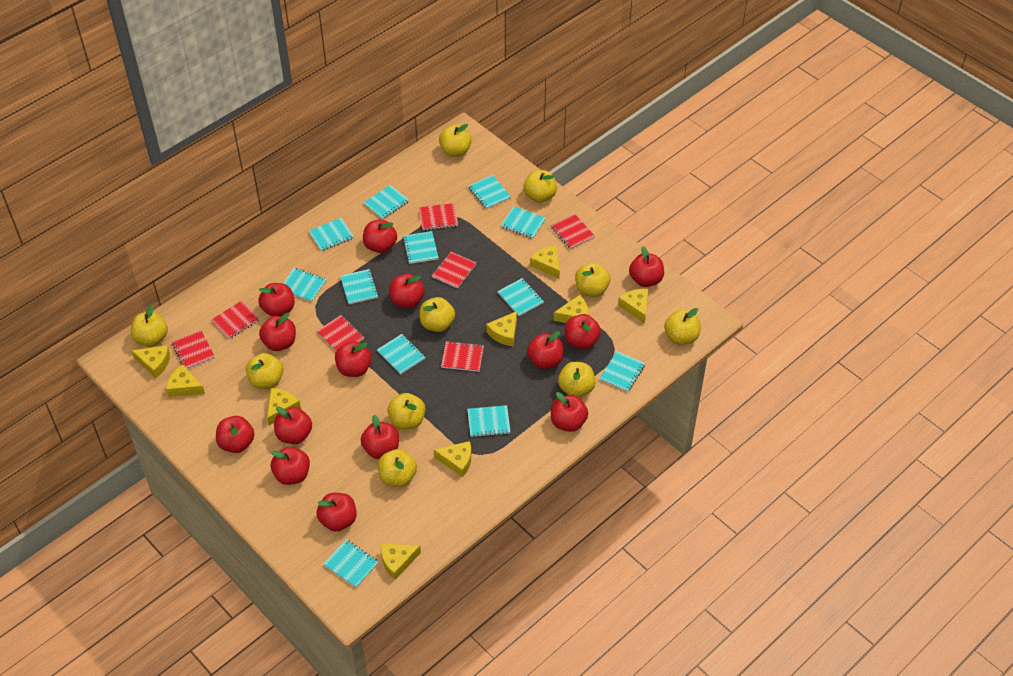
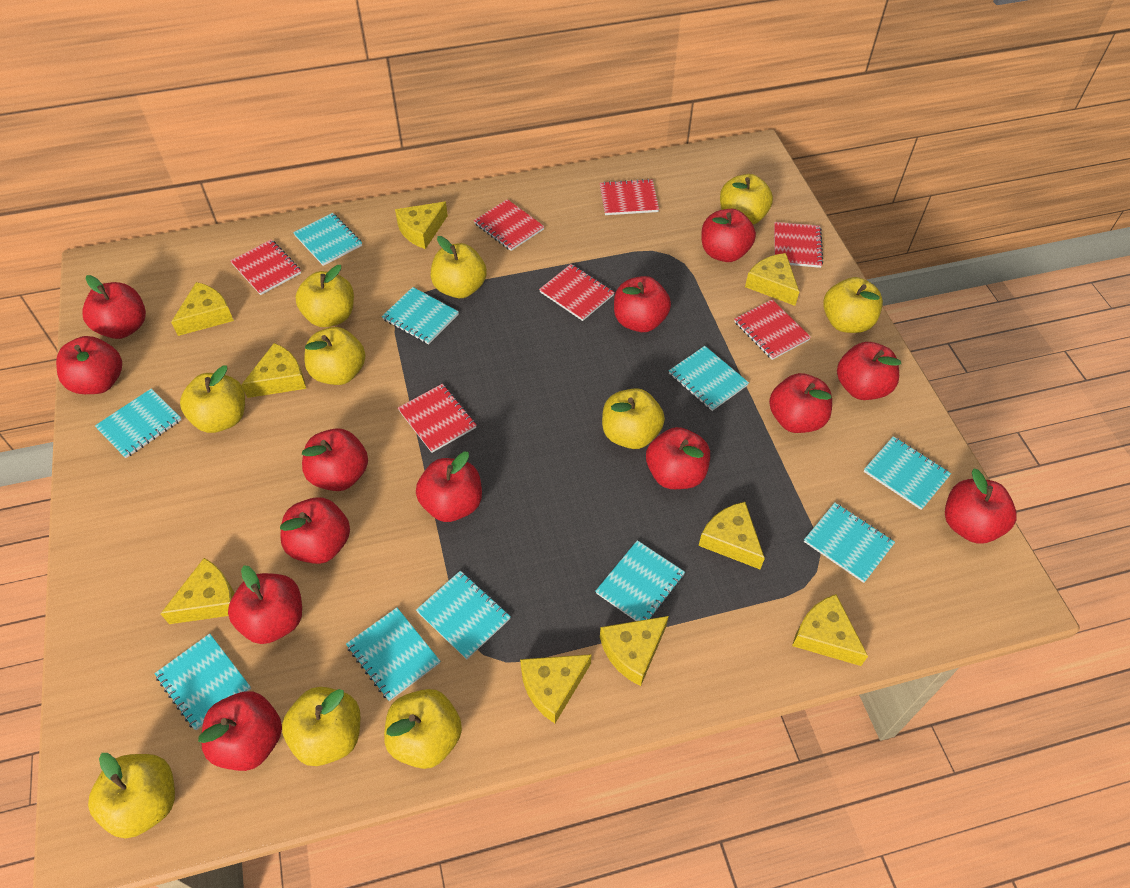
red apple: 14 -> 13
turquoise notebook: 12 -> 10

